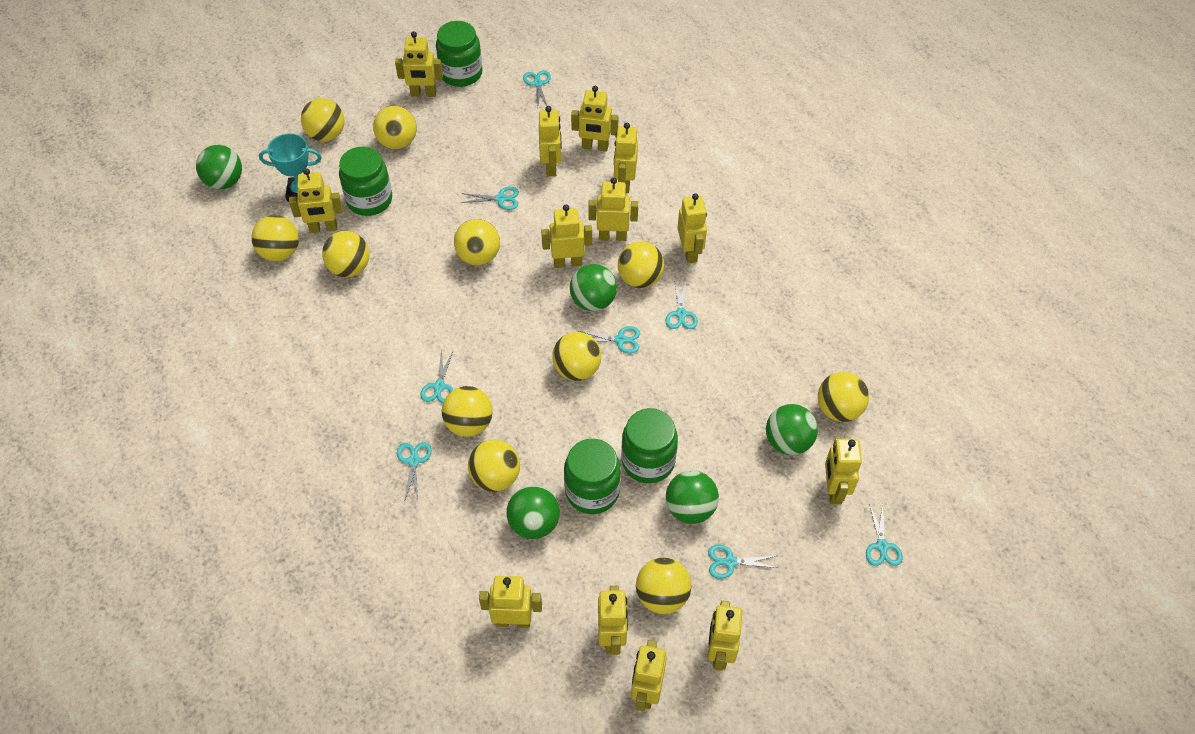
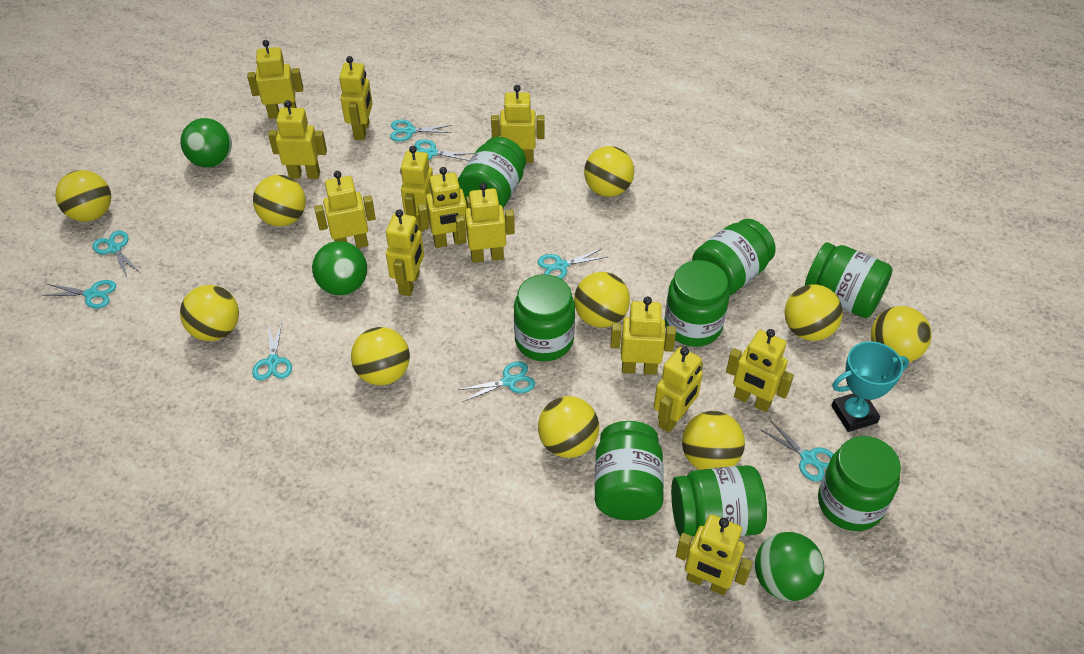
green ball: 5 -> 3
green jar: 4 -> 8
yellow ball: 11 -> 10

